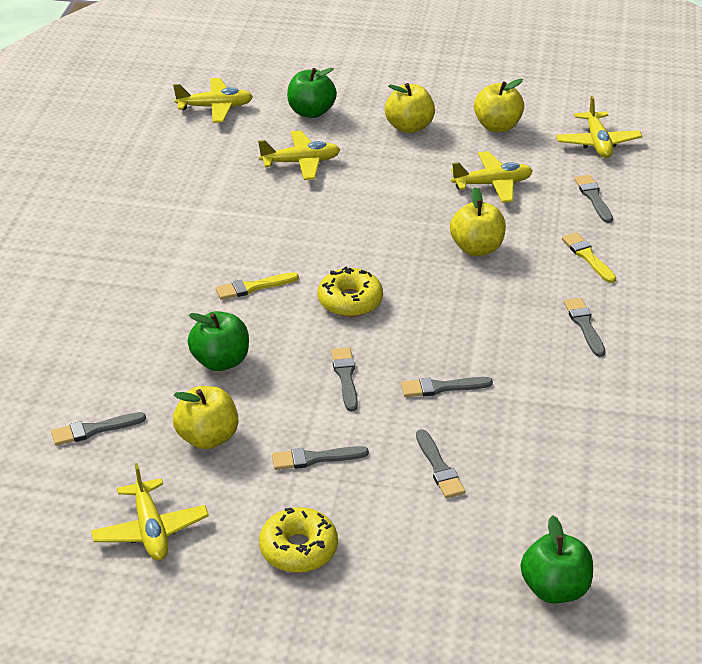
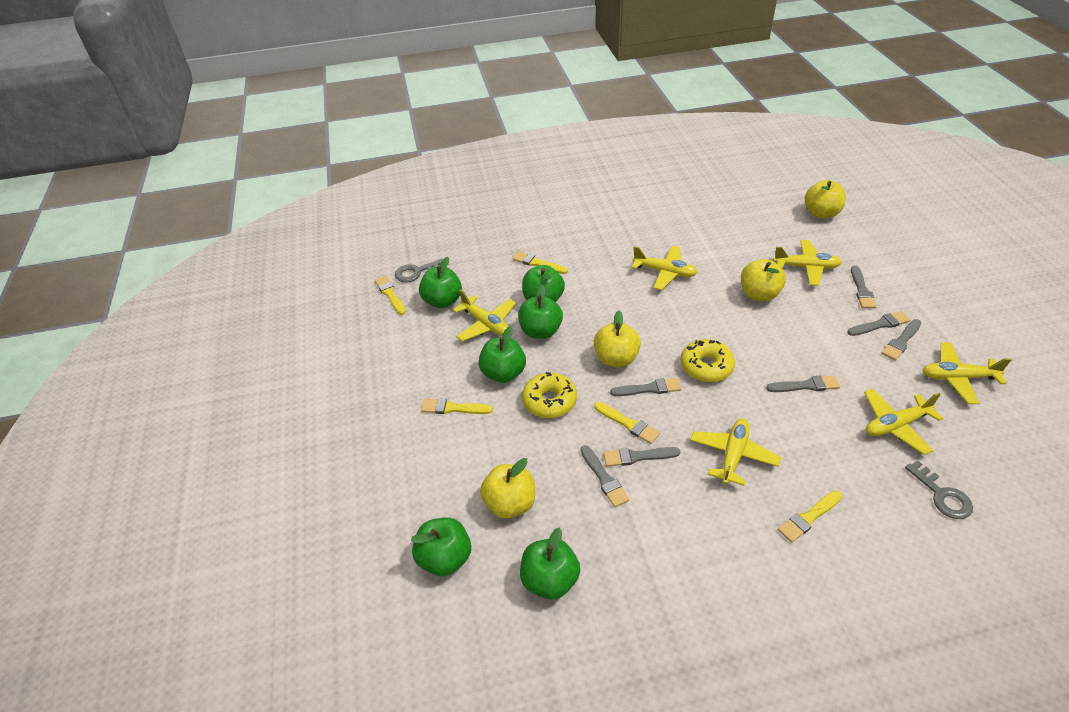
green apple: 3 -> 6
grey key: 0 -> 2
yellow brush: 2 -> 5
yellow plane: 5 -> 6

